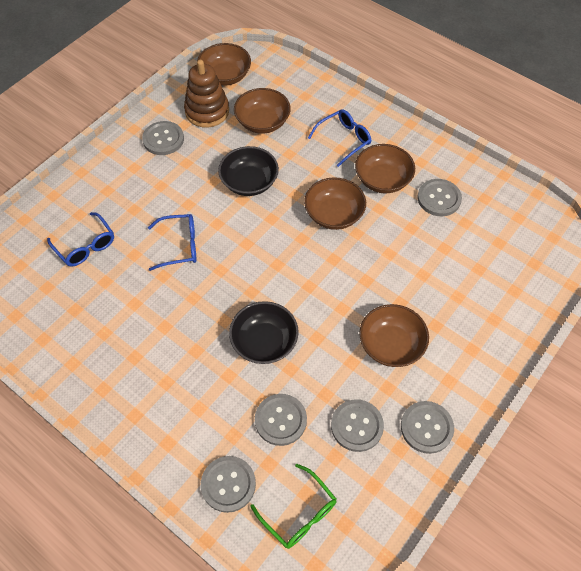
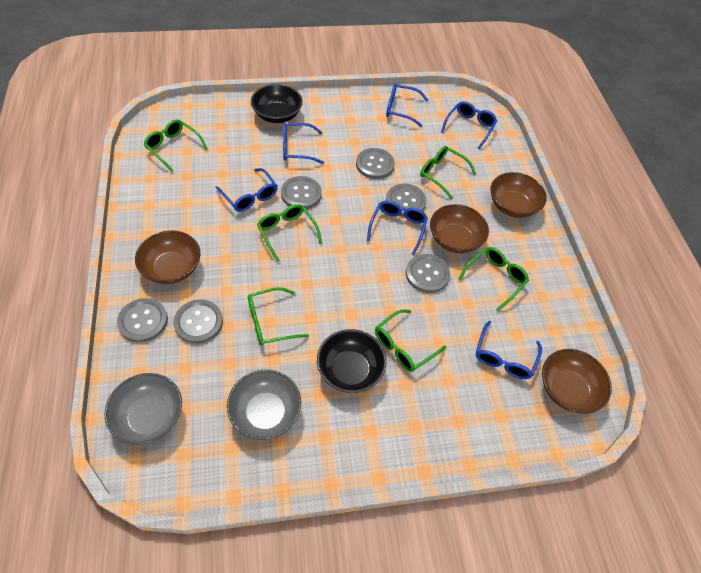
blue glasses: 3 -> 6
brown bowl: 5 -> 4
brown stacking toy: 1 -> 0
green glasses: 1 -> 6
grey bowl: 0 -> 2

